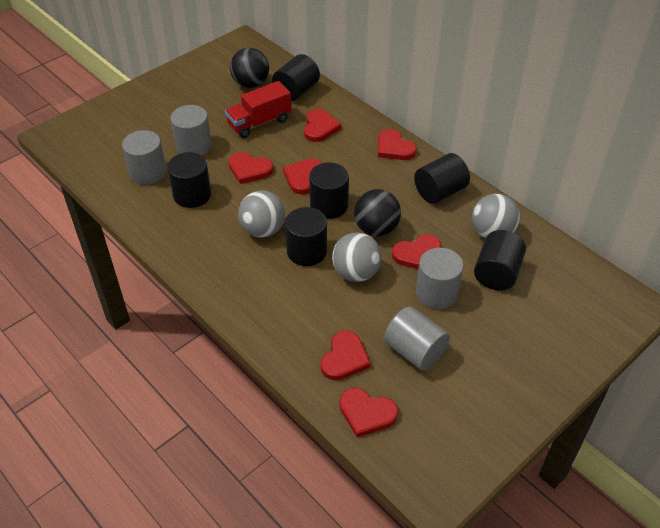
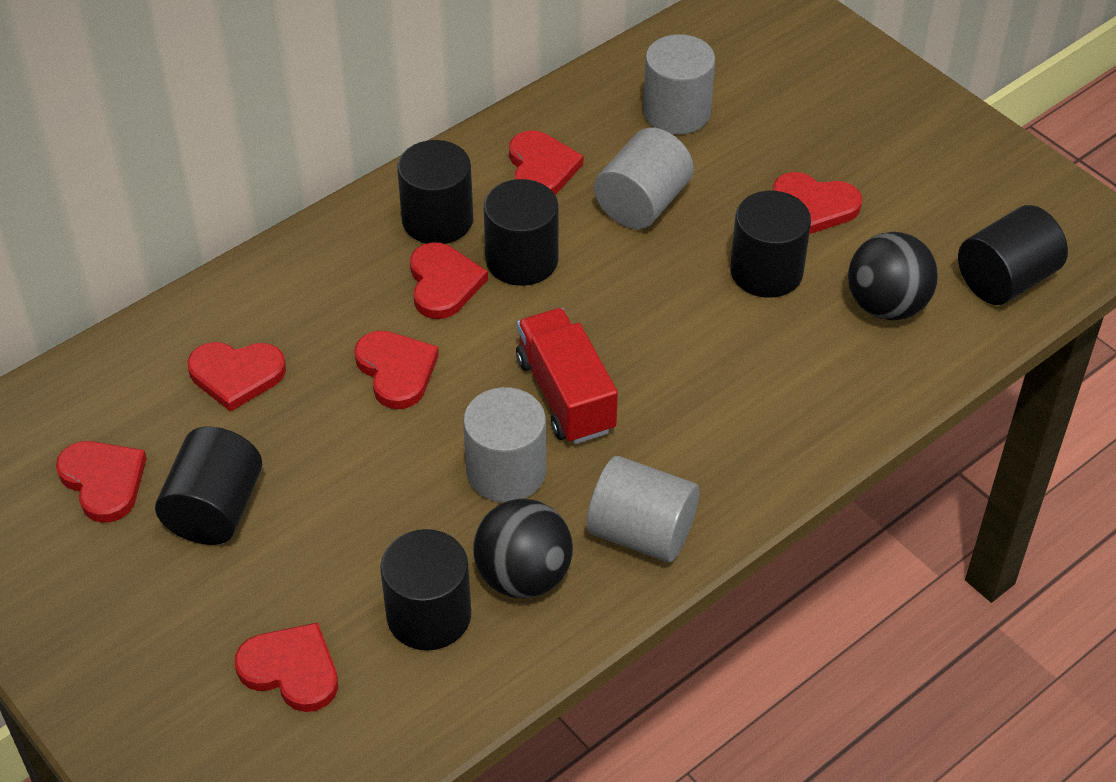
grey ball: 3 -> 0

